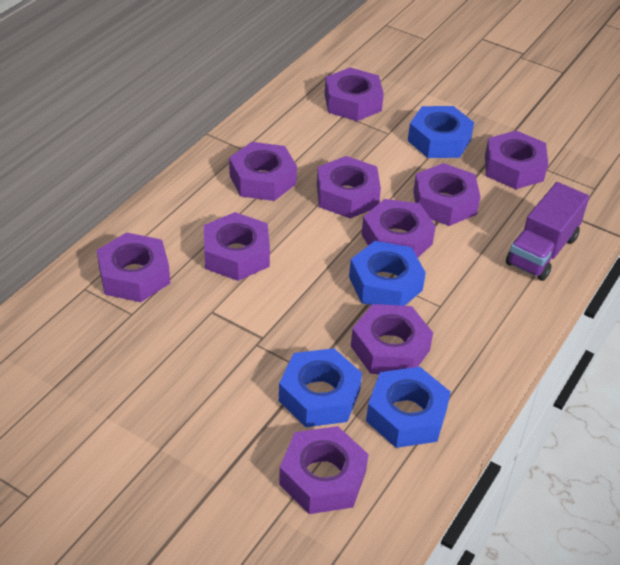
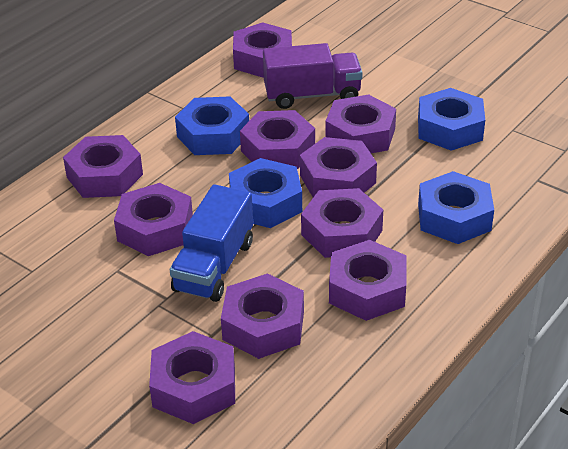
blue truck: 0 -> 1

